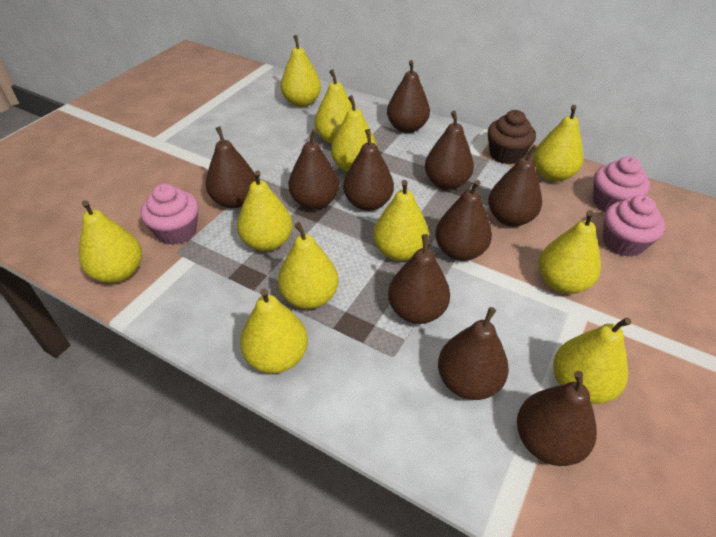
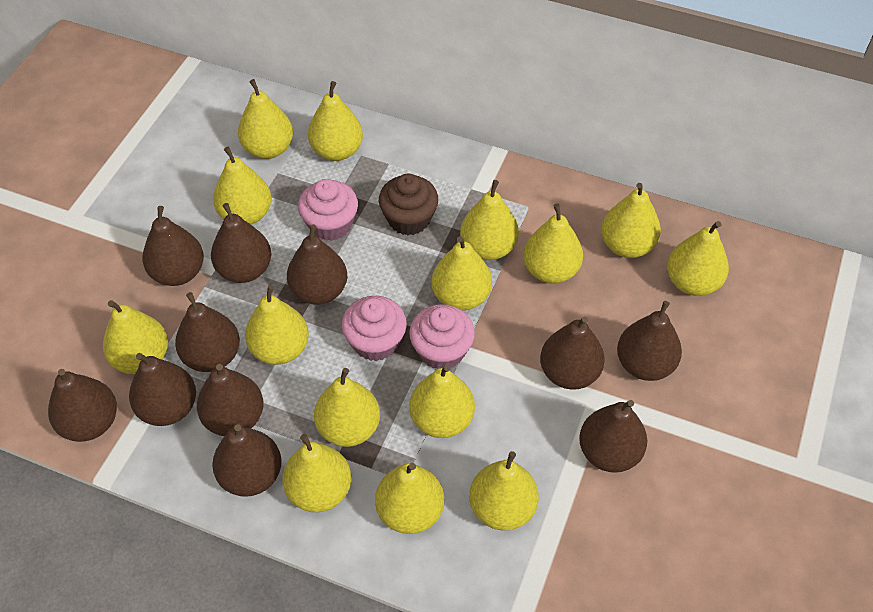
brown pear: 10 -> 11
yellow pear: 11 -> 15

